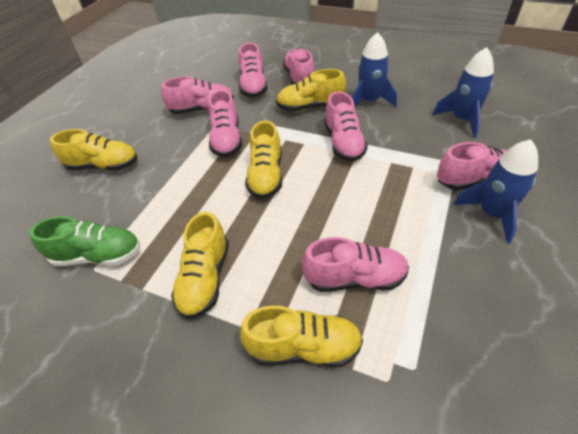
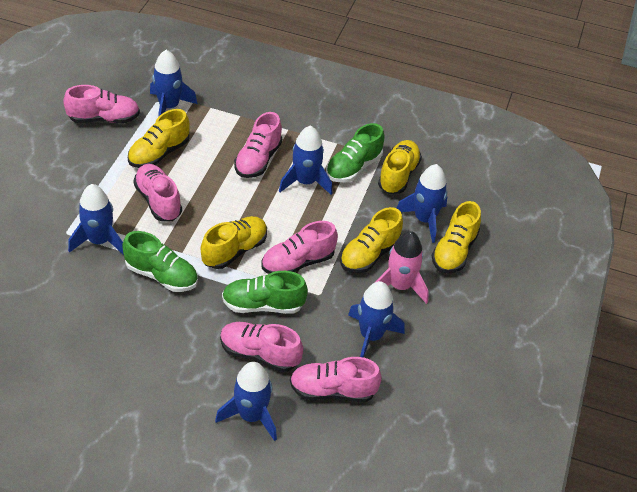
blue rocket: 3 -> 6
green shoe: 1 -> 3
pink rocket: 0 -> 1
pink shoe: 7 -> 6

